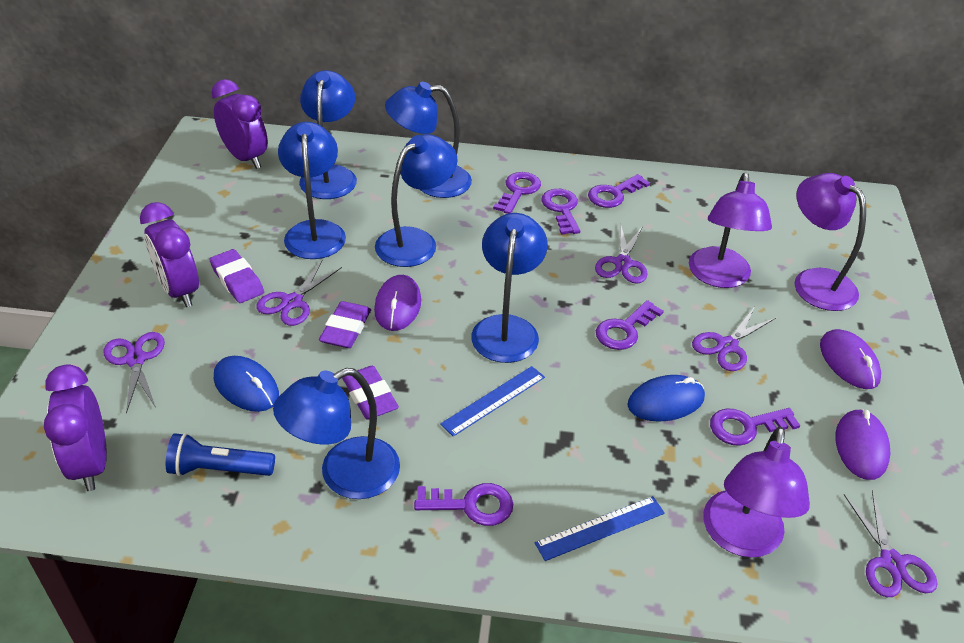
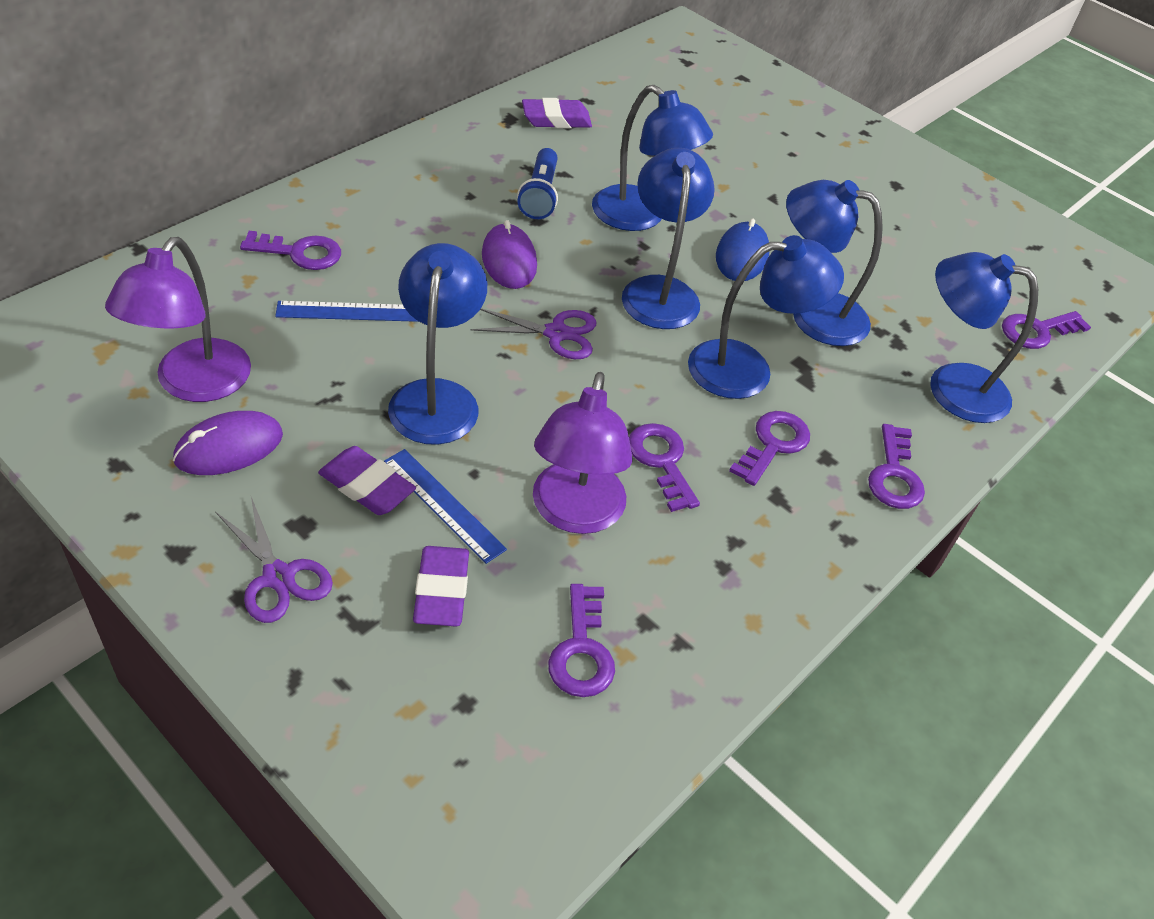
blue mouse: 2 -> 1
purple clock: 3 -> 0
purple lamp: 3 -> 2
purple mouse: 3 -> 2
purple scissors: 5 -> 2

